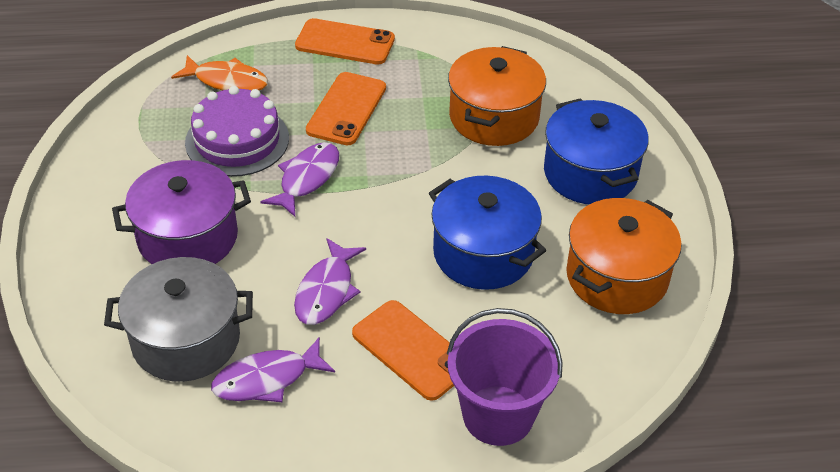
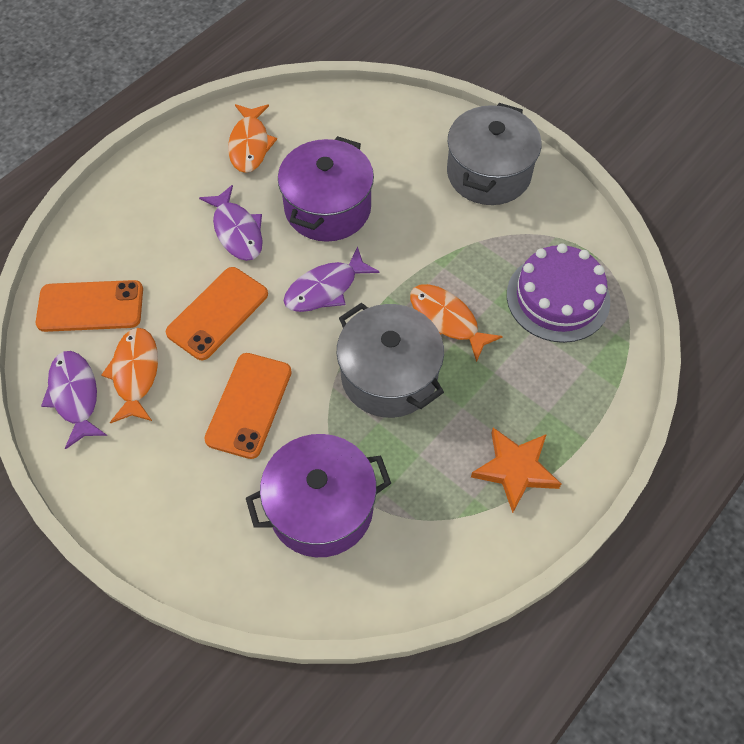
blue pot: 2 -> 0
grey pot: 1 -> 2
orange fish: 1 -> 3
orange pot: 2 -> 0
orange star: 0 -> 1
purple bucket: 1 -> 0
purple pot: 1 -> 2

